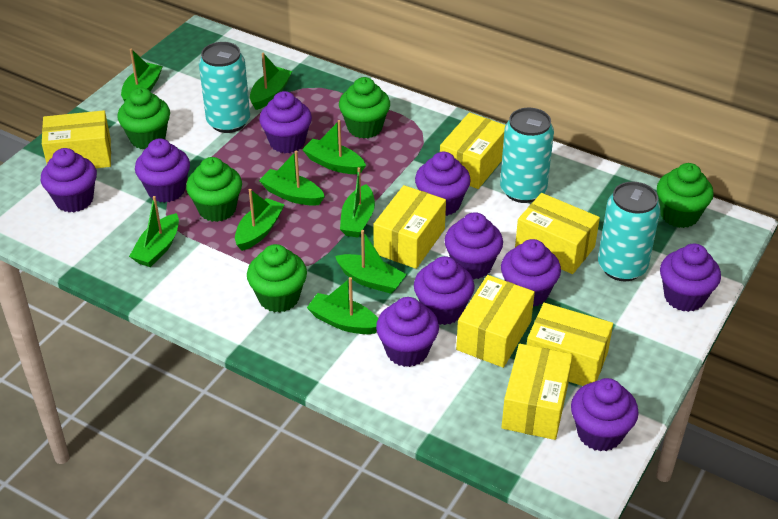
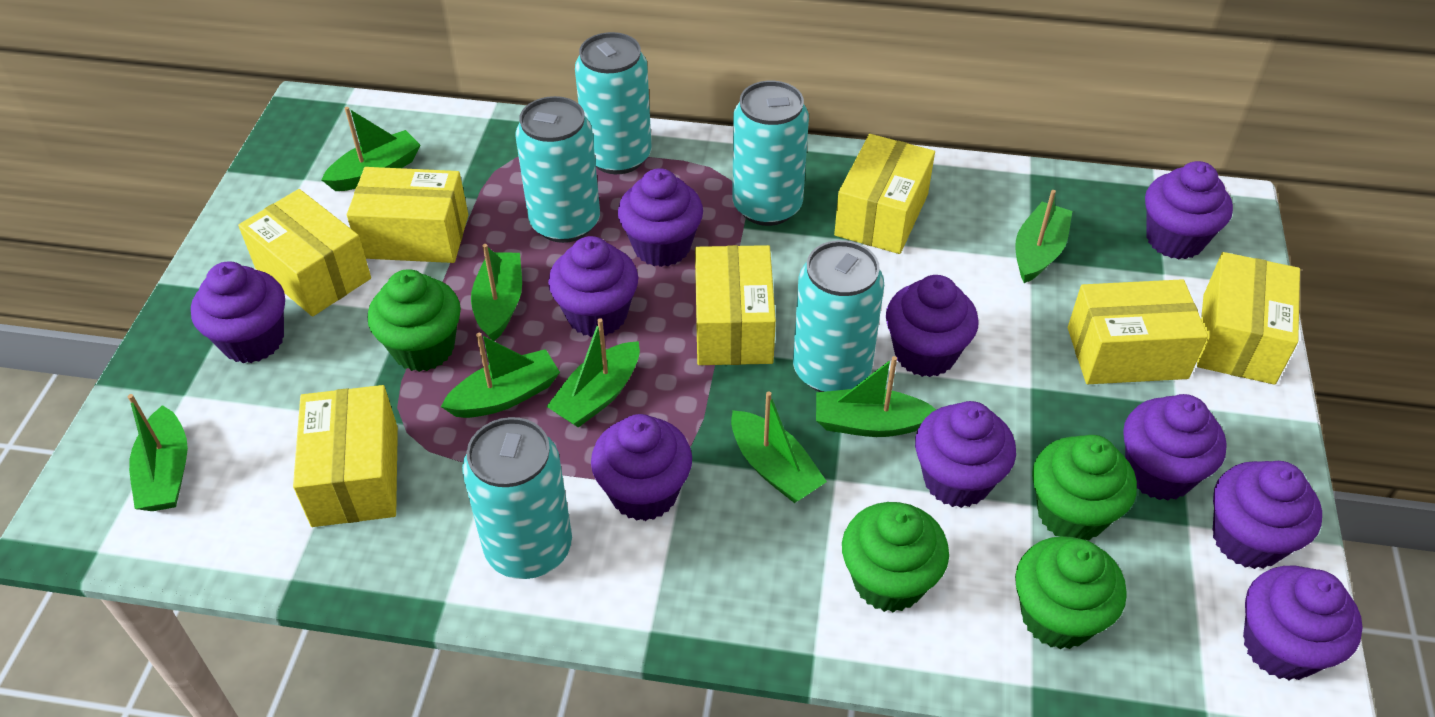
green boat: 9 -> 8
green cupcake: 5 -> 4
turquoise can: 3 -> 5

